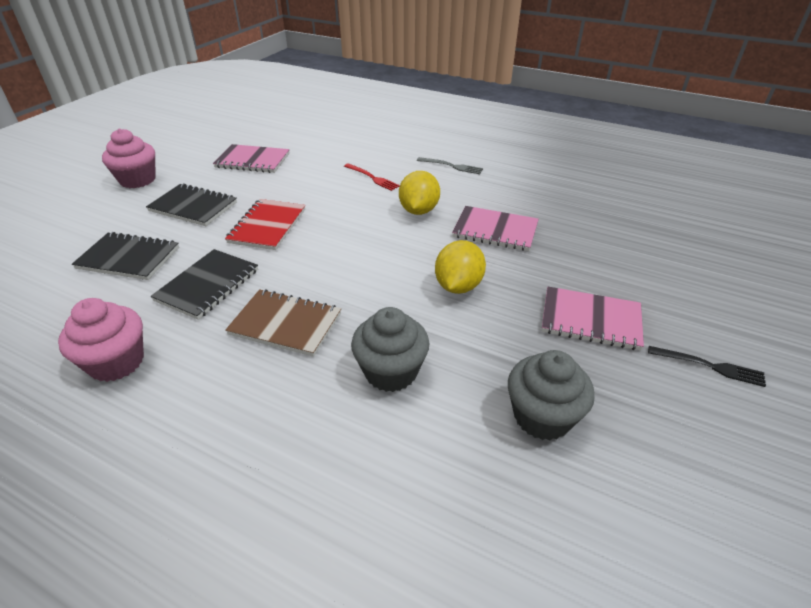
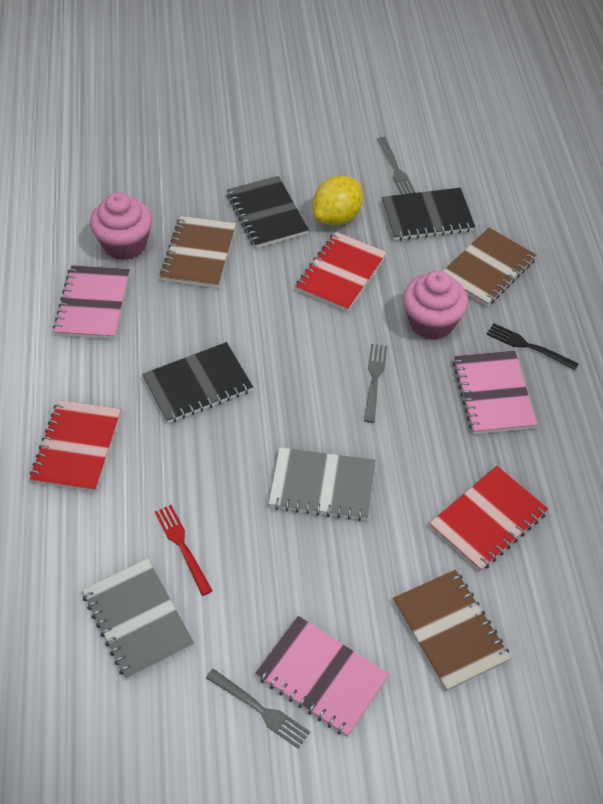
brown notebook: 1 -> 3
grey cupcake: 2 -> 0
grey fork: 1 -> 3
grey notebook: 0 -> 2
red notebook: 1 -> 3
yellow lemon: 2 -> 1

